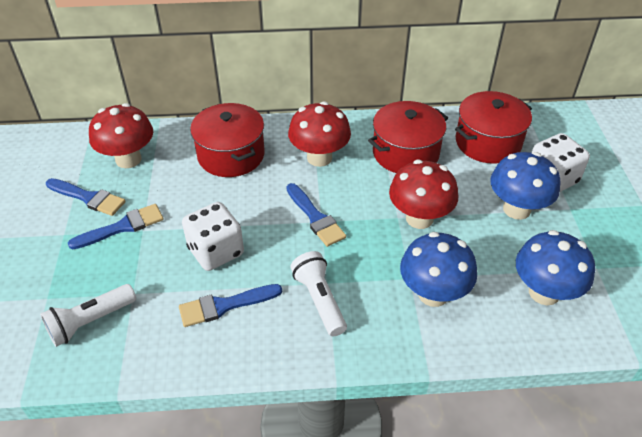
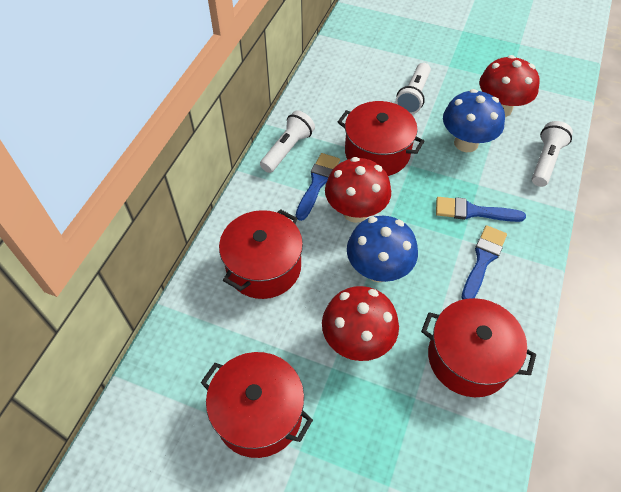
blue brush: 4 -> 3
blue mushroom: 3 -> 2
red pot: 3 -> 4
white dice: 2 -> 0
white flashlight: 2 -> 3

